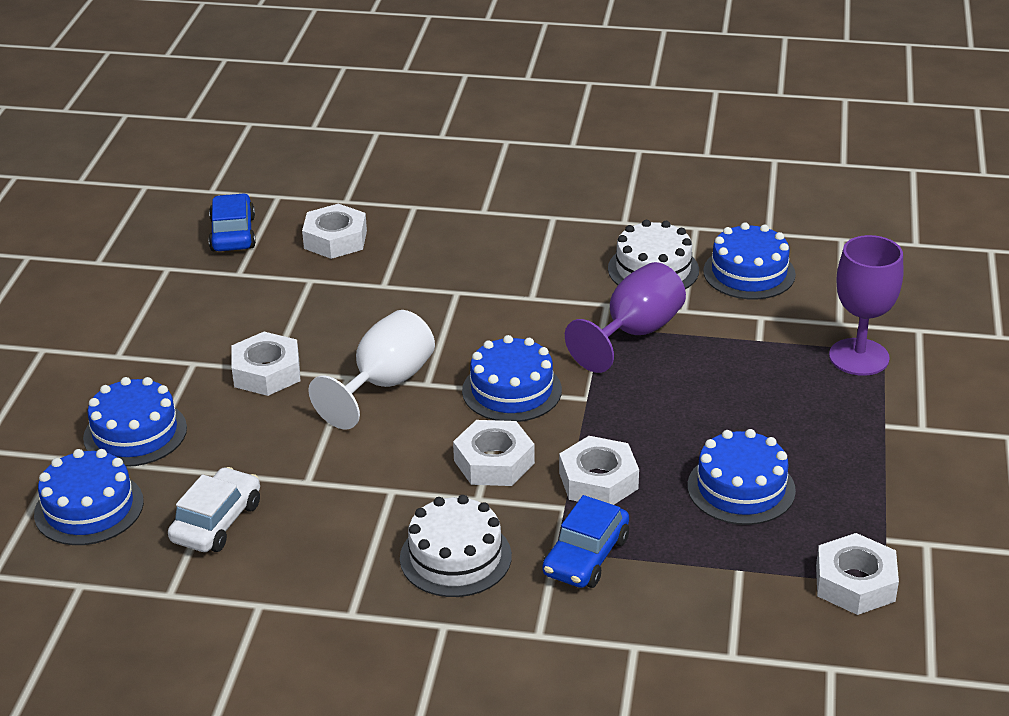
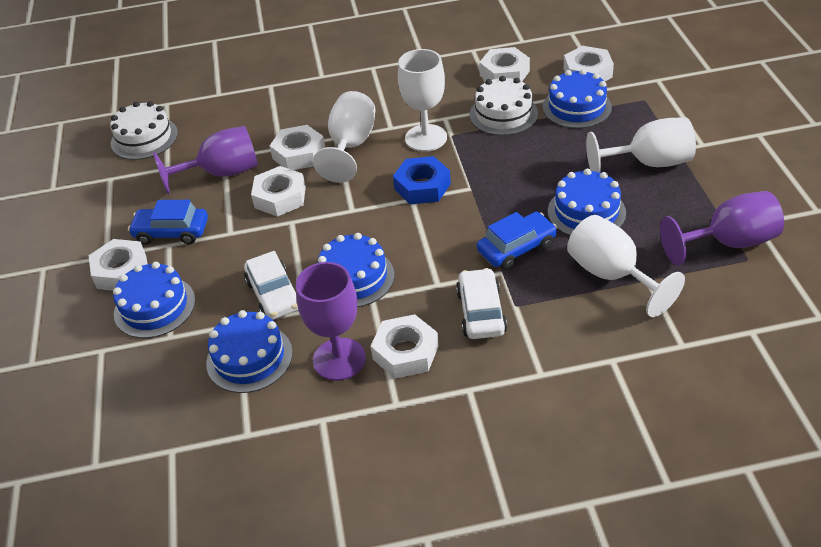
blue nut: 0 -> 1
purple goblet: 2 -> 3
white car: 1 -> 2
white goblet: 1 -> 4
white nut: 5 -> 6

